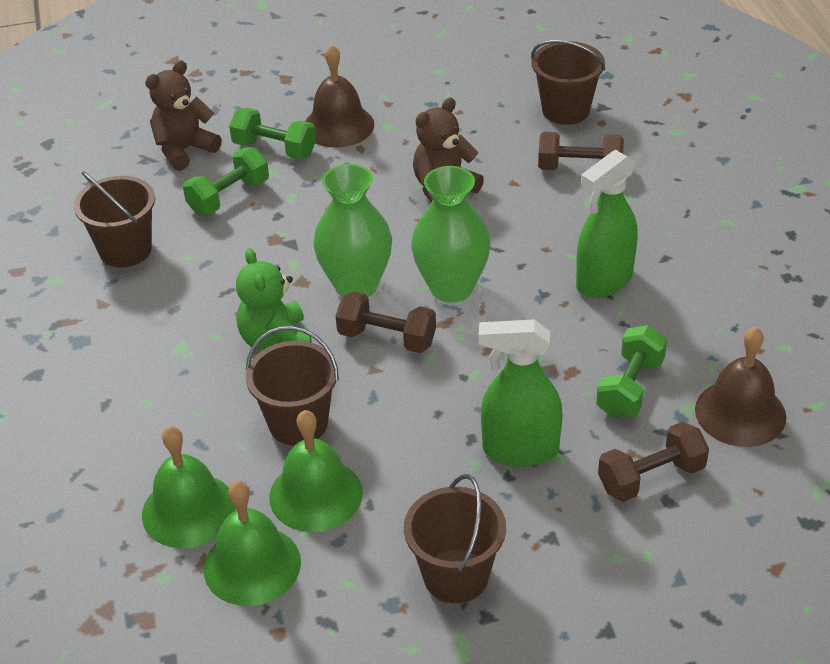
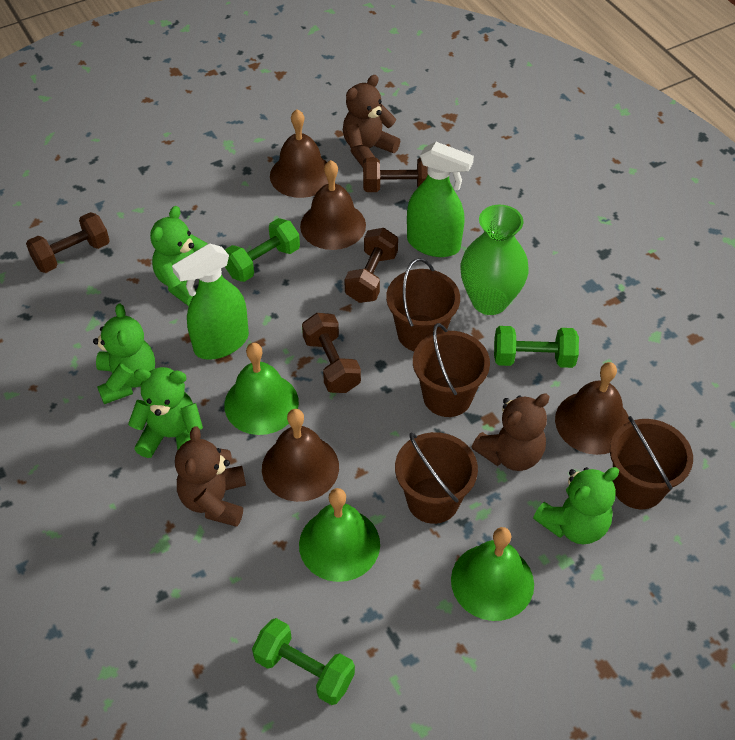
brown bell: 2 -> 4
brown dumbbell: 3 -> 4
brown teddy bear: 2 -> 3
green teddy bear: 1 -> 4
green vase: 2 -> 1

